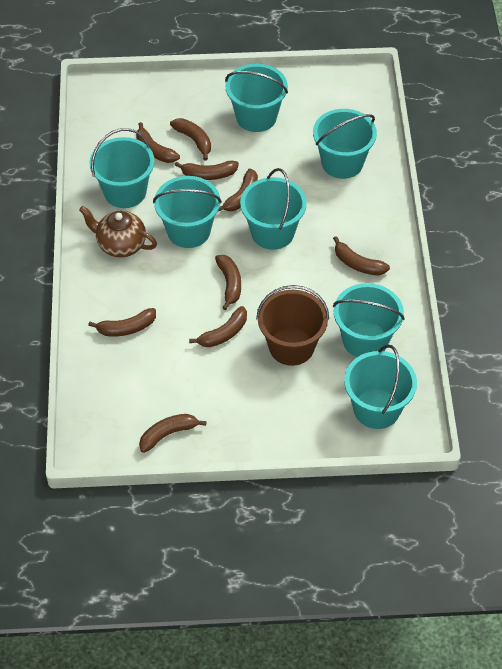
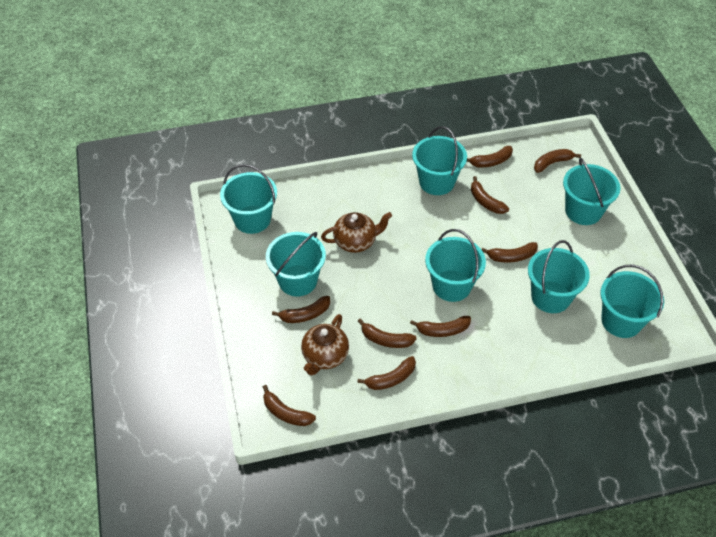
brown bucket: 1 -> 0
brown teapot: 1 -> 2

